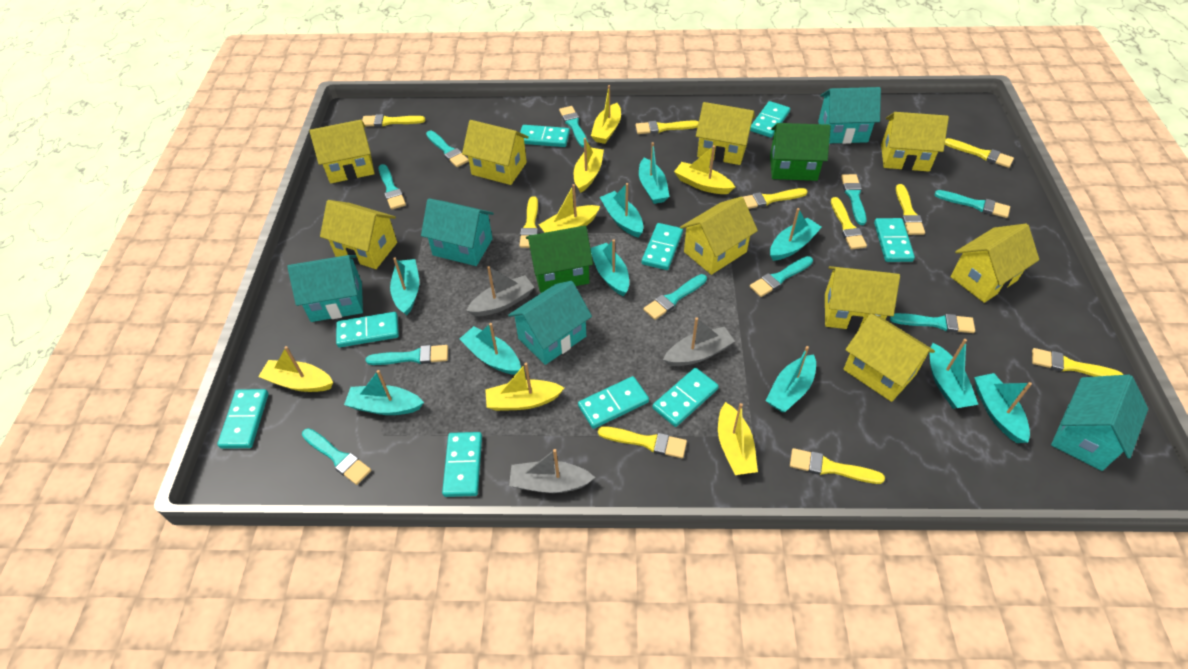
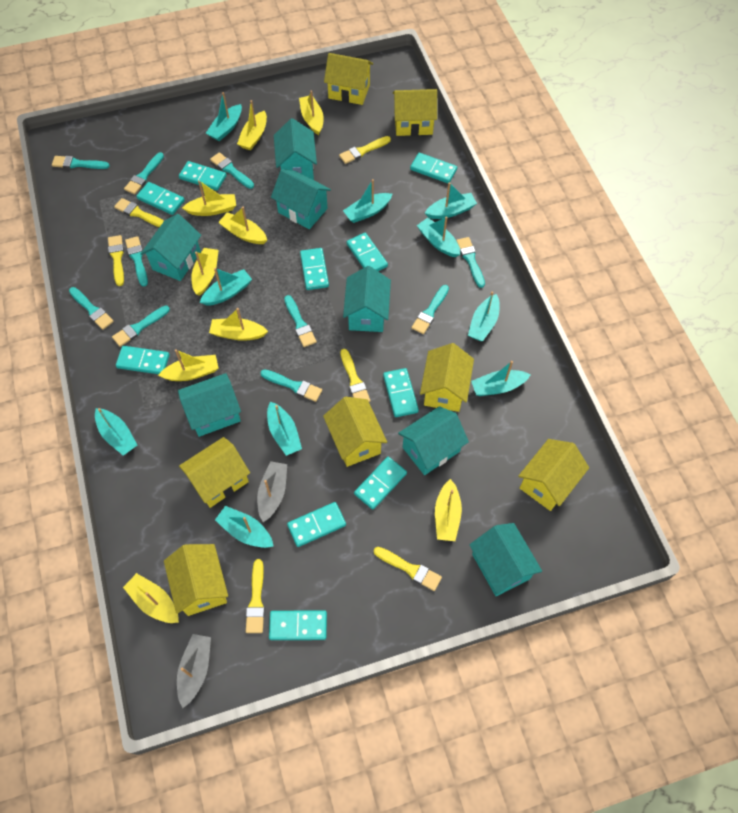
green house: 2 -> 0
grey boat: 3 -> 2
turquoise domino: 9 -> 10
turquoise house: 5 -> 7
yellow boat: 7 -> 9
yellow brush: 10 -> 6
yellow house: 9 -> 7

